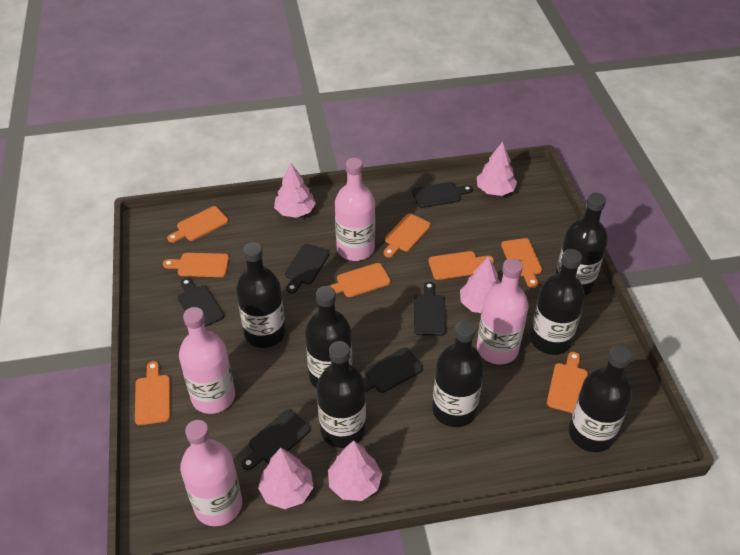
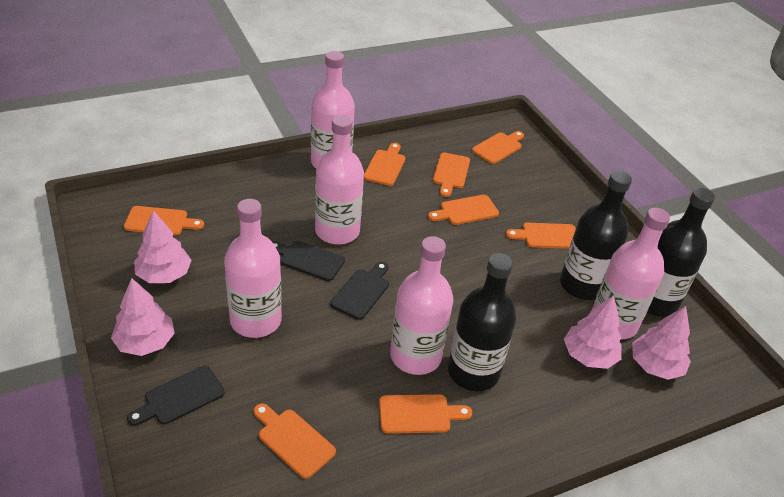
black bottle: 7 -> 3
black cutting board: 6 -> 3
pink bottle: 4 -> 5
pink tree: 5 -> 4

